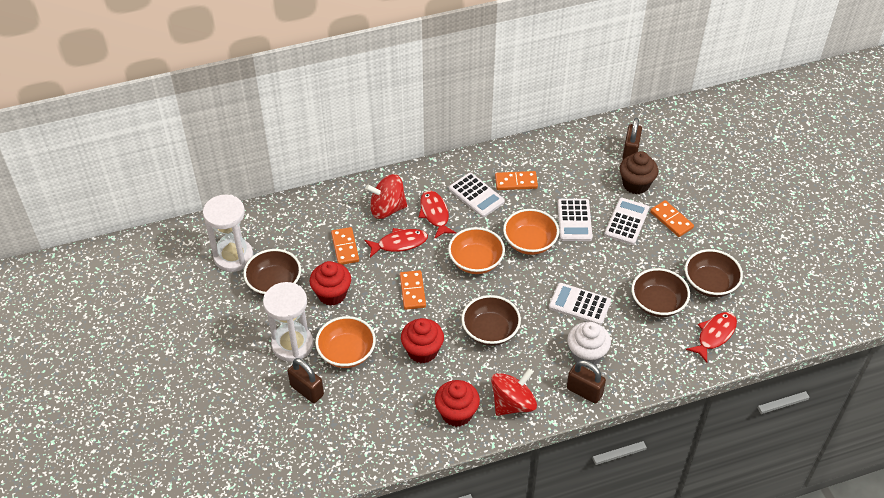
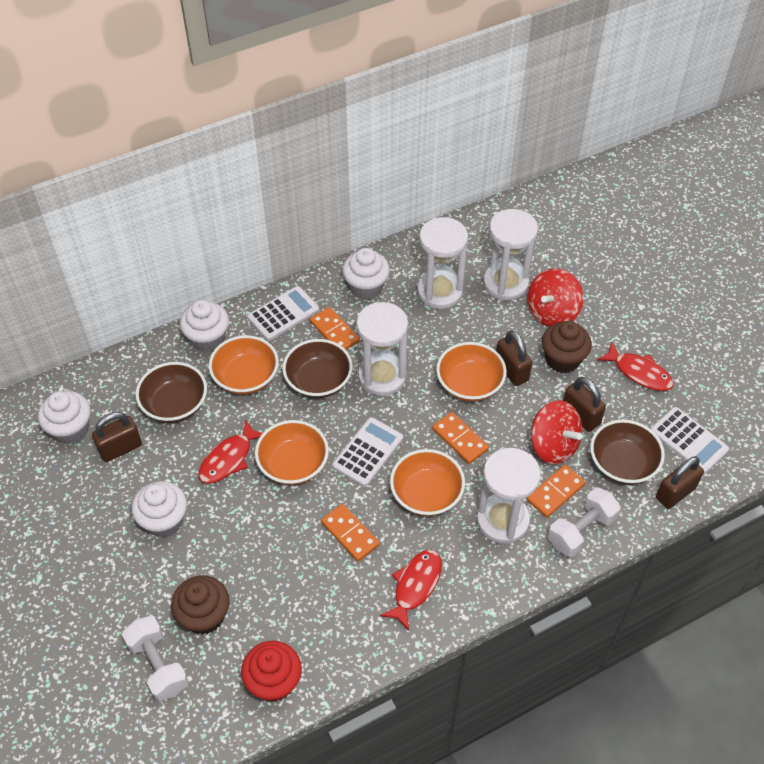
brown bowl: 4 -> 3
brown cupcake: 1 -> 2
brown padlock: 3 -> 4
orange bowl: 3 -> 4
red cupcake: 3 -> 1
white calculator: 4 -> 3
white cupcake: 1 -> 4
white dumbbell: 0 -> 2
white hourglass: 2 -> 4

